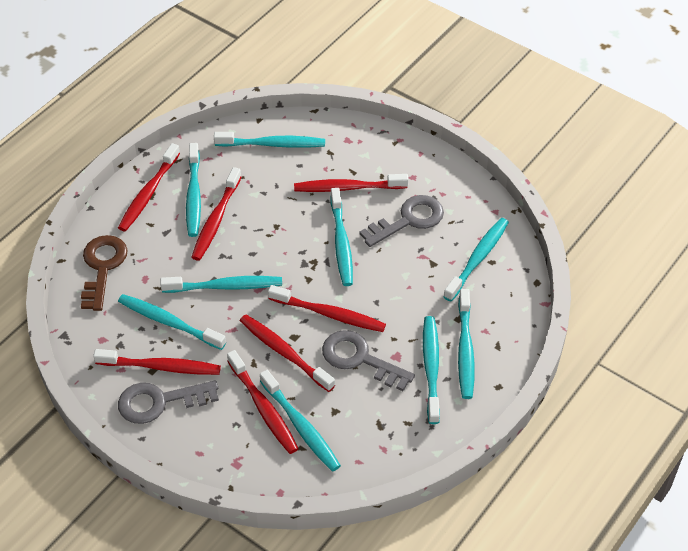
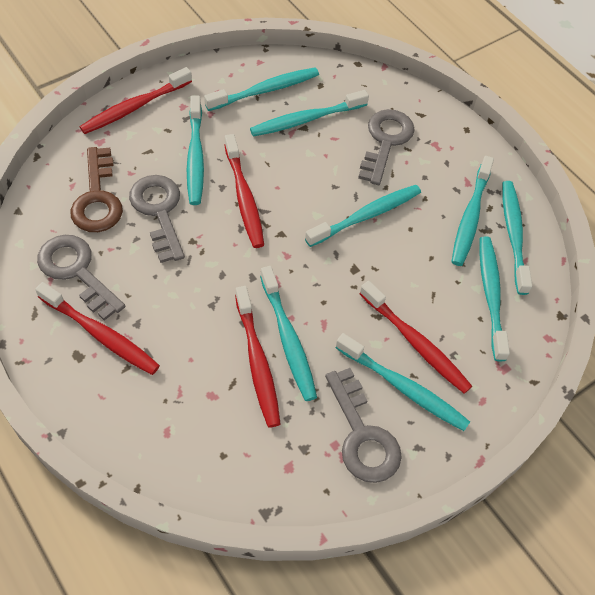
grey key: 3 -> 4
red toothbrush: 7 -> 5

